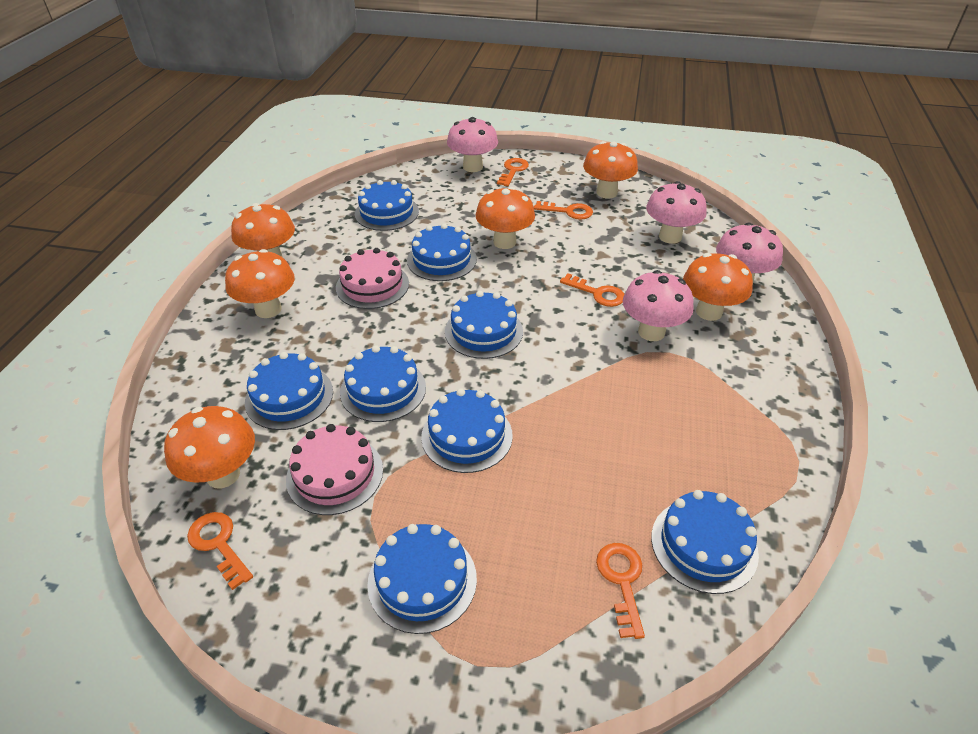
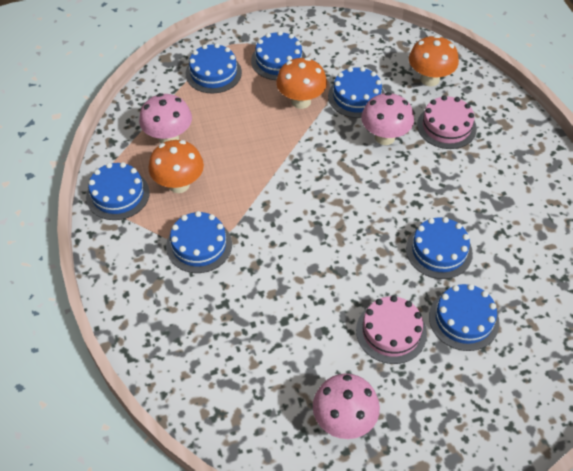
blue cake: 8 -> 7
orange key: 5 -> 0
orange mushroom: 6 -> 3
pink mushroom: 4 -> 3

